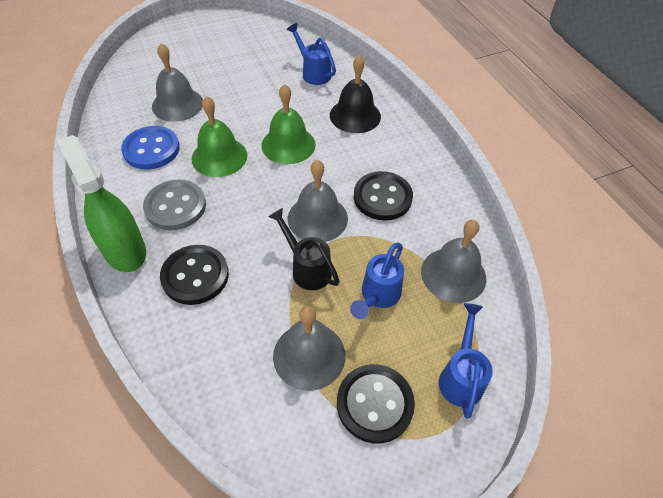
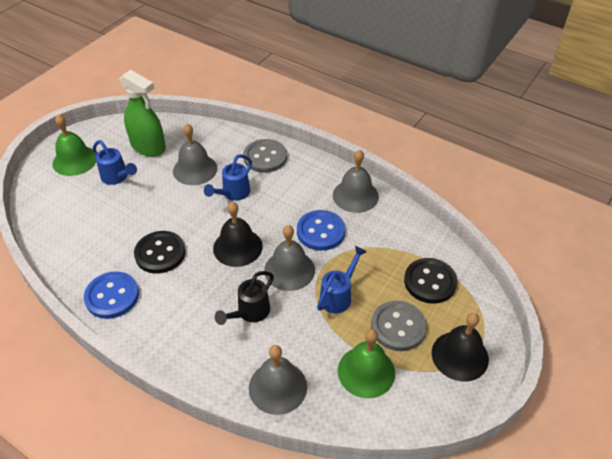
black bell: 1 -> 2
black button: 3 -> 2
blue button: 1 -> 2
grey button: 1 -> 2

